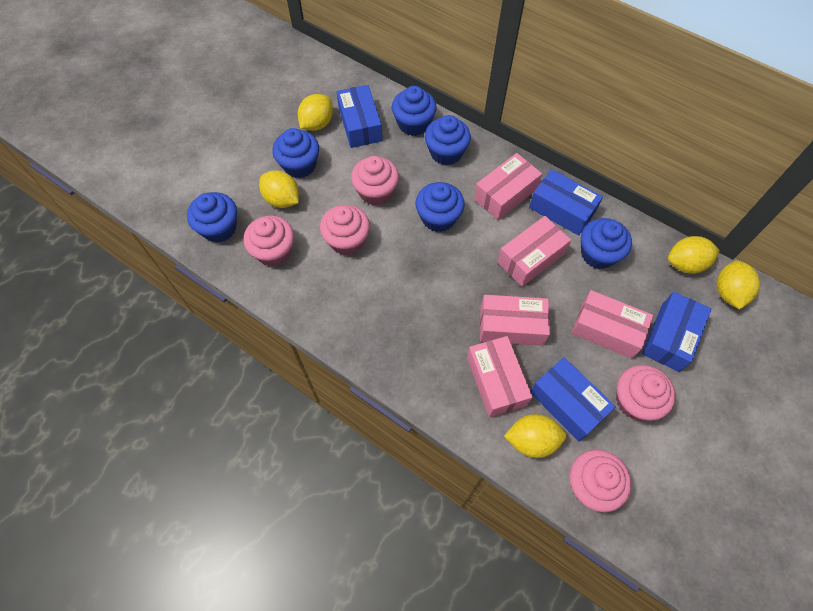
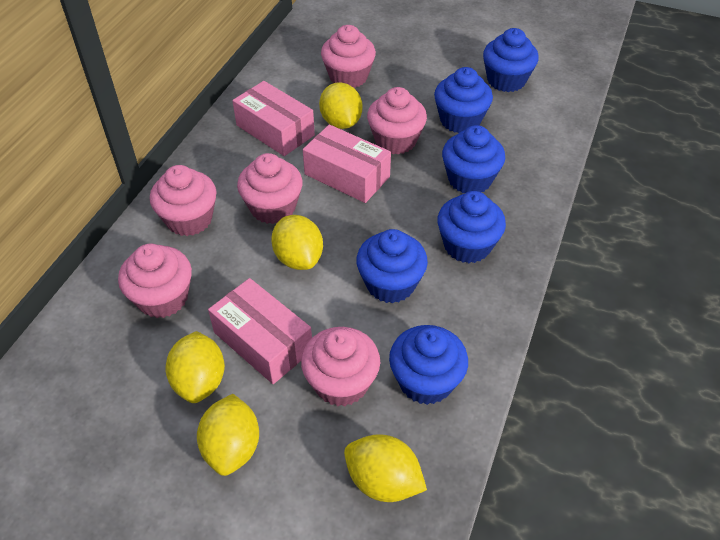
blue box: 4 -> 0
pink box: 5 -> 3
pink cupcake: 5 -> 6

